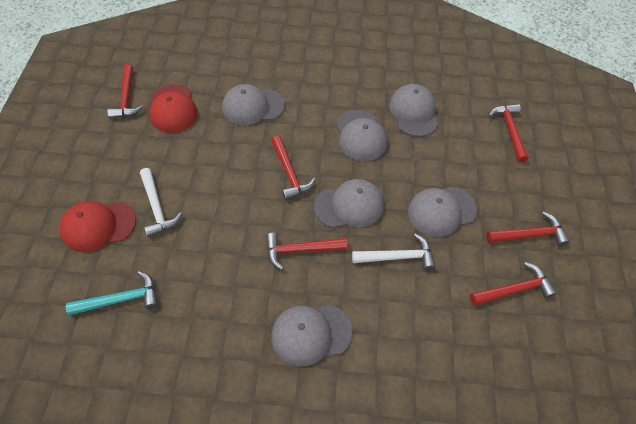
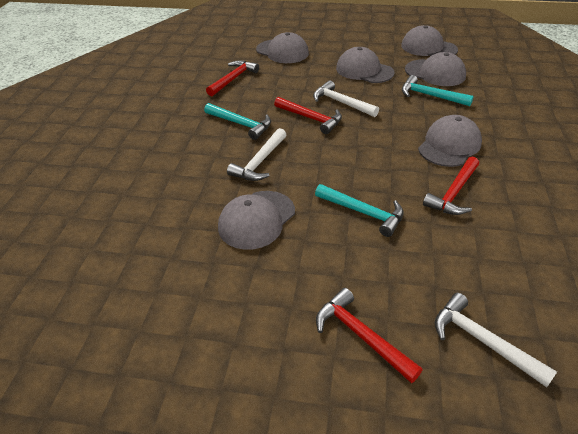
red cap: 2 -> 0
red hammer: 6 -> 4
turquoise hammer: 1 -> 3
white hammer: 2 -> 3

